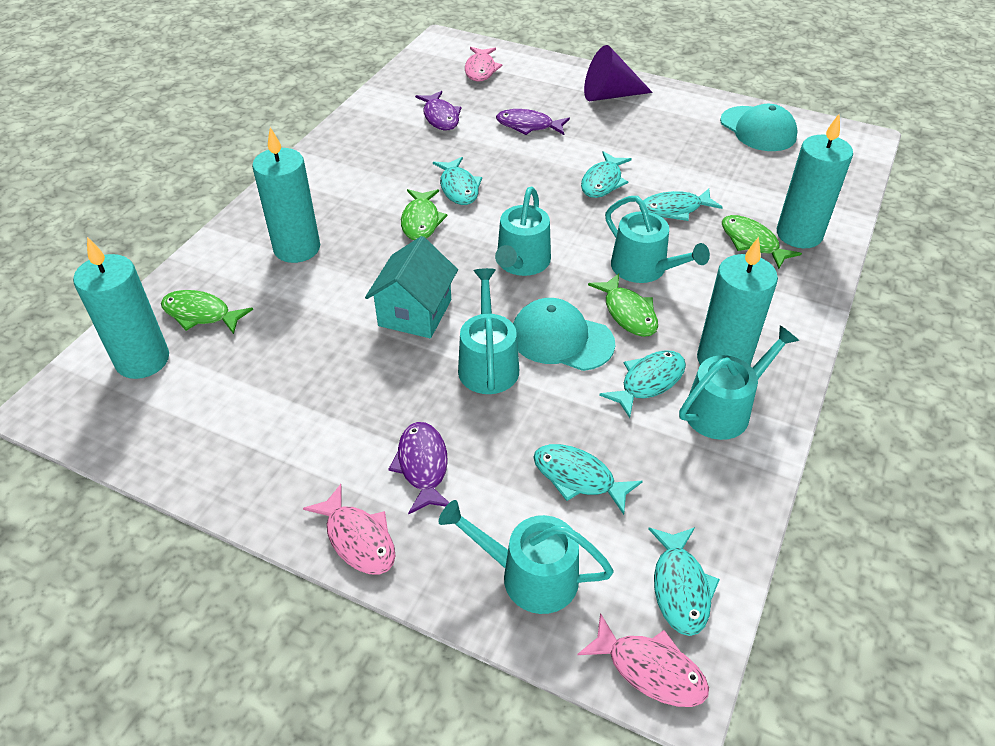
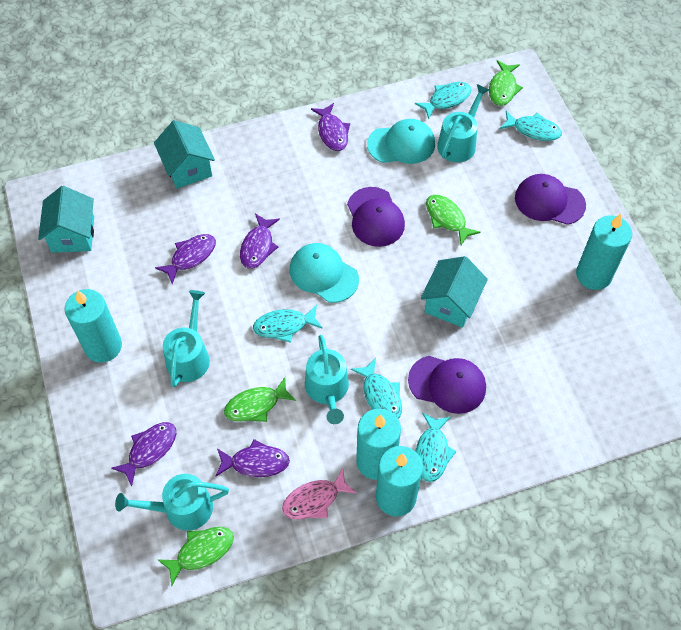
pink fish: 3 -> 1
purple cap: 0 -> 3
purple cone: 1 -> 0
purple fish: 3 -> 5
turquoise fish: 6 -> 5
turquoise house: 1 -> 3
turquoise watering can: 5 -> 4

